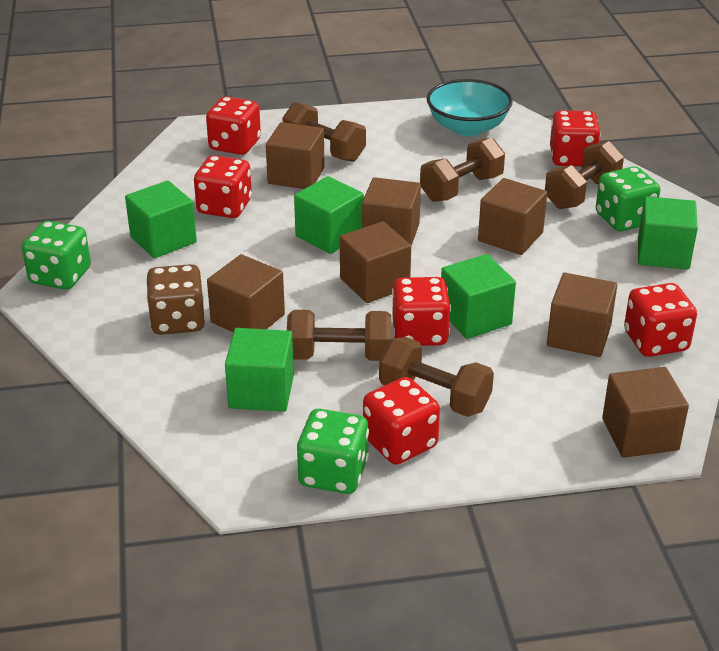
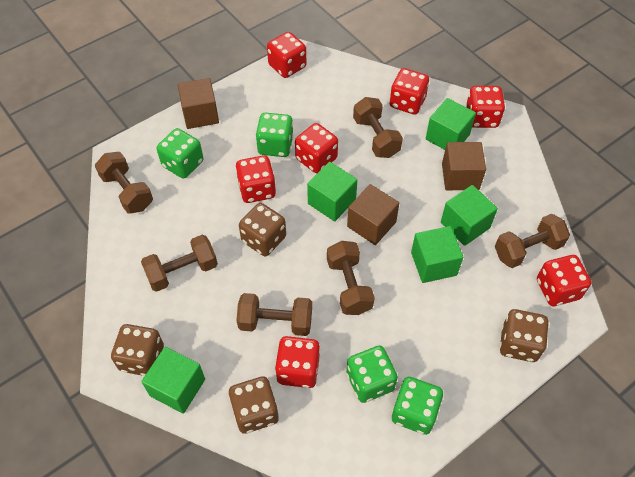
brown cube: 7 -> 3
brown dice: 1 -> 4
brown dumbbell: 5 -> 6
green dice: 3 -> 4
red dice: 6 -> 7
turquoise bowl: 1 -> 0

